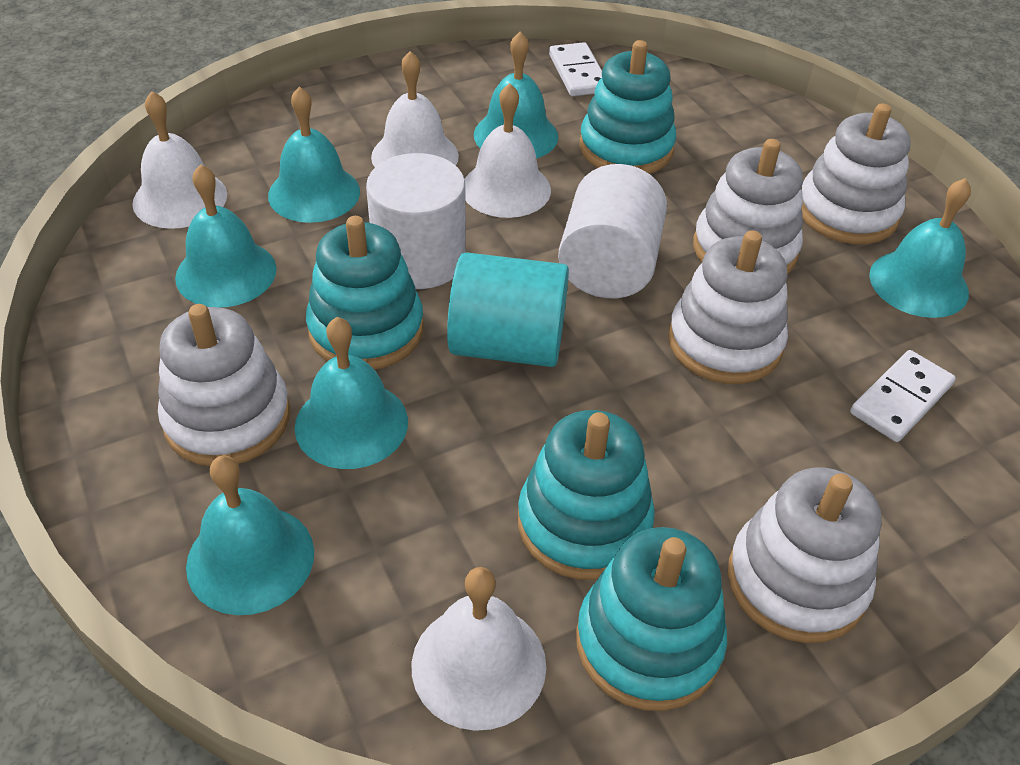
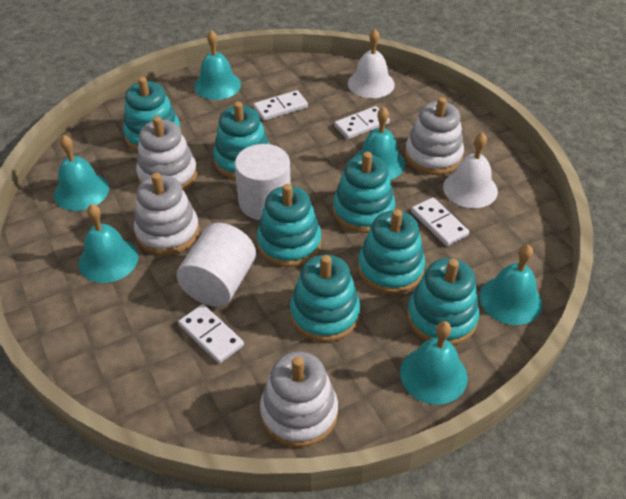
turquoise cylinder: 1 -> 0
turquoise stacking toy: 4 -> 7
white bell: 4 -> 2
white domino: 2 -> 4
white stacking toy: 5 -> 4

